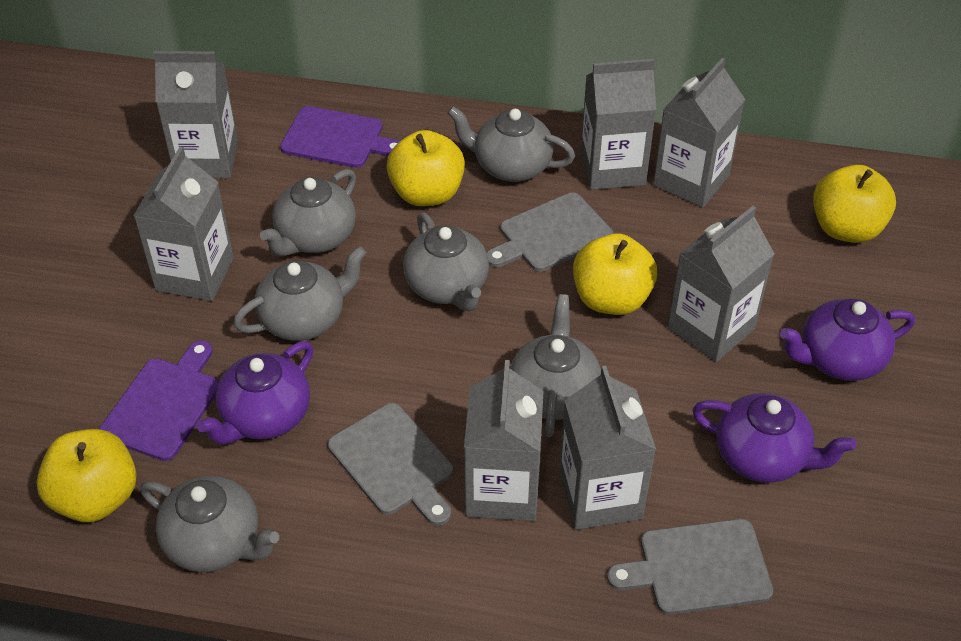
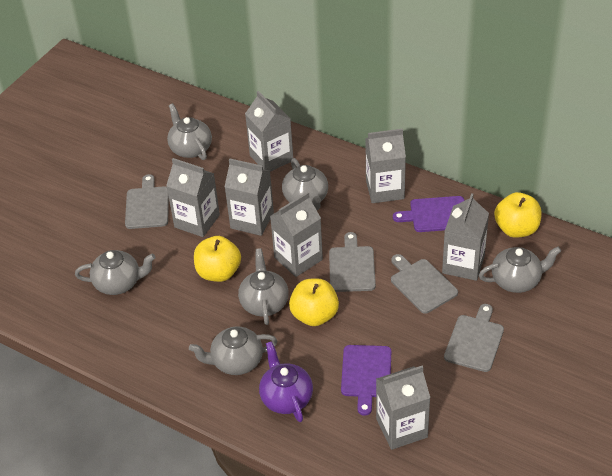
grey cutting board: 3 -> 4
purple teapot: 3 -> 1
yellow apple: 4 -> 3

